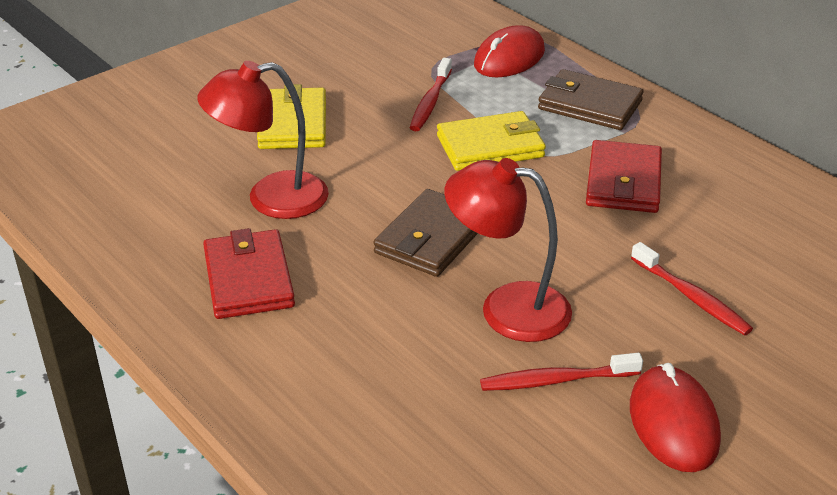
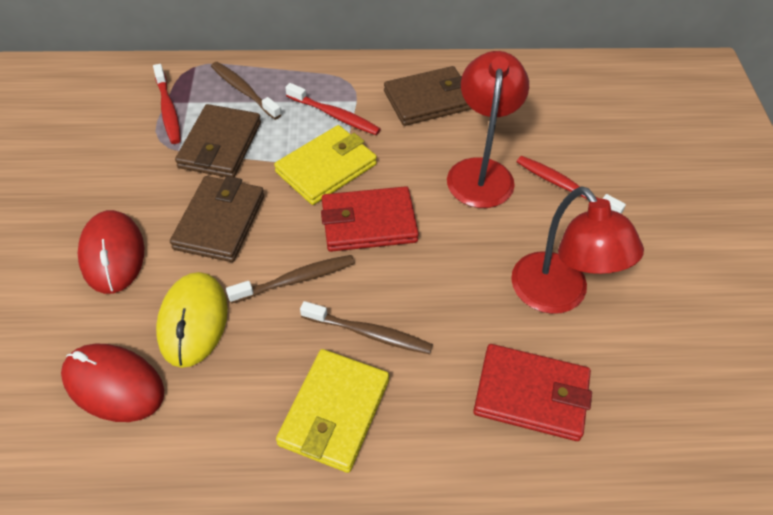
brown toothbrush: 0 -> 3
brown wallet: 2 -> 3
yellow mouse: 0 -> 1

